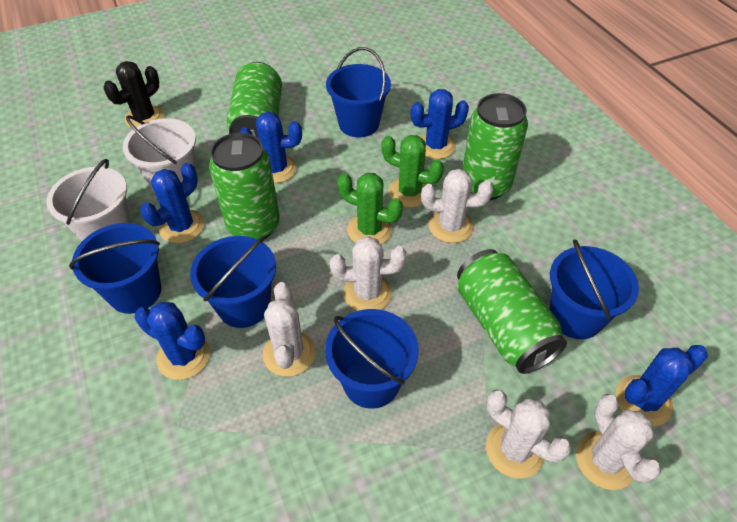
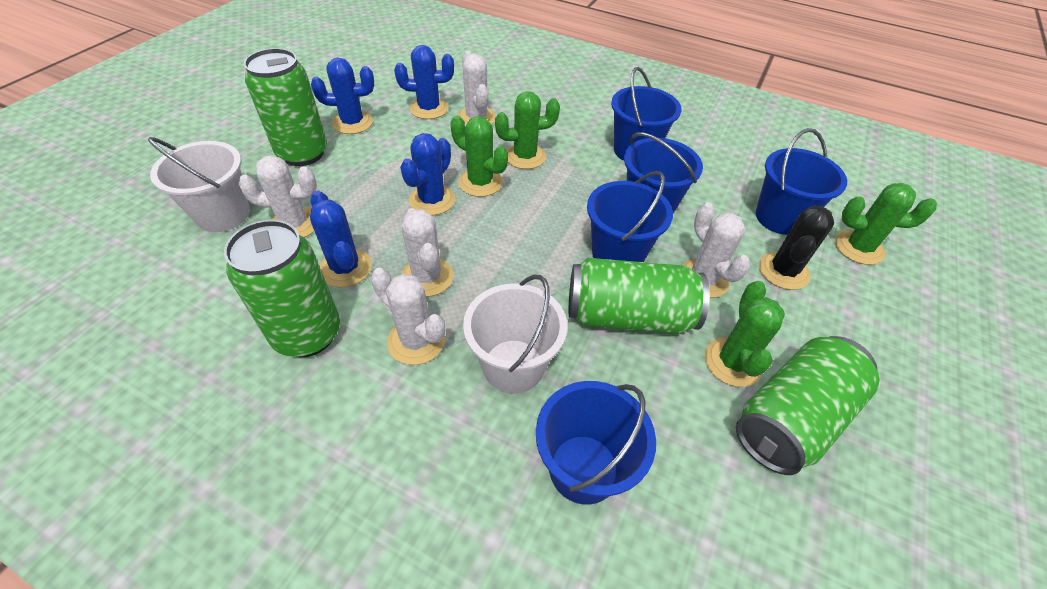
blue cactus: 5 -> 4
green cactus: 2 -> 4

